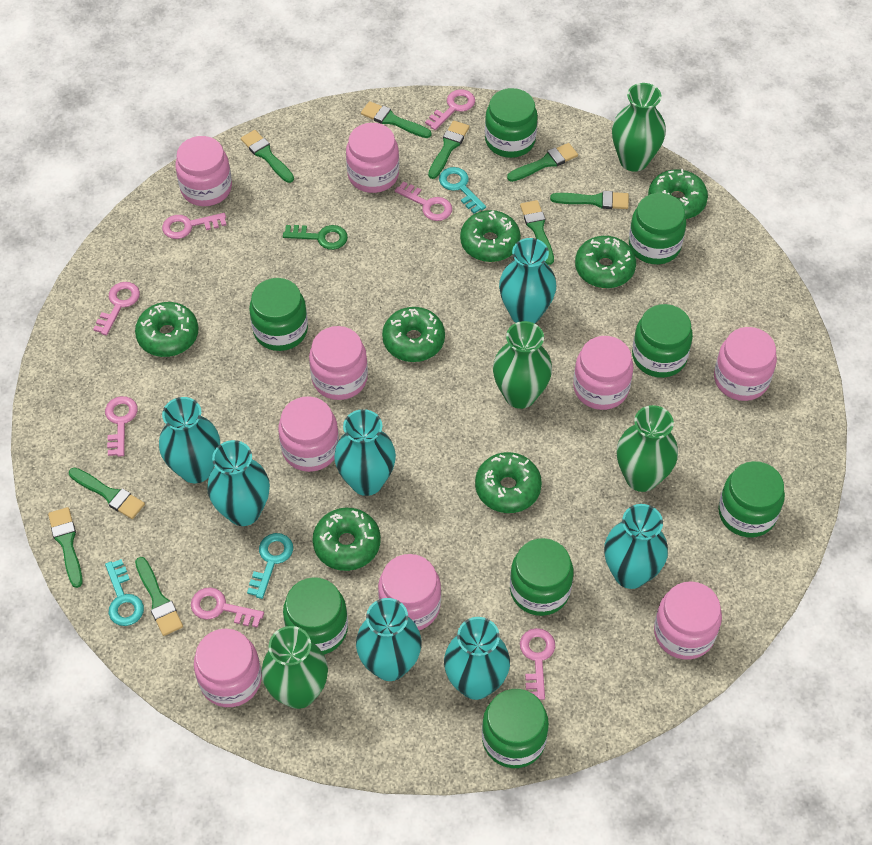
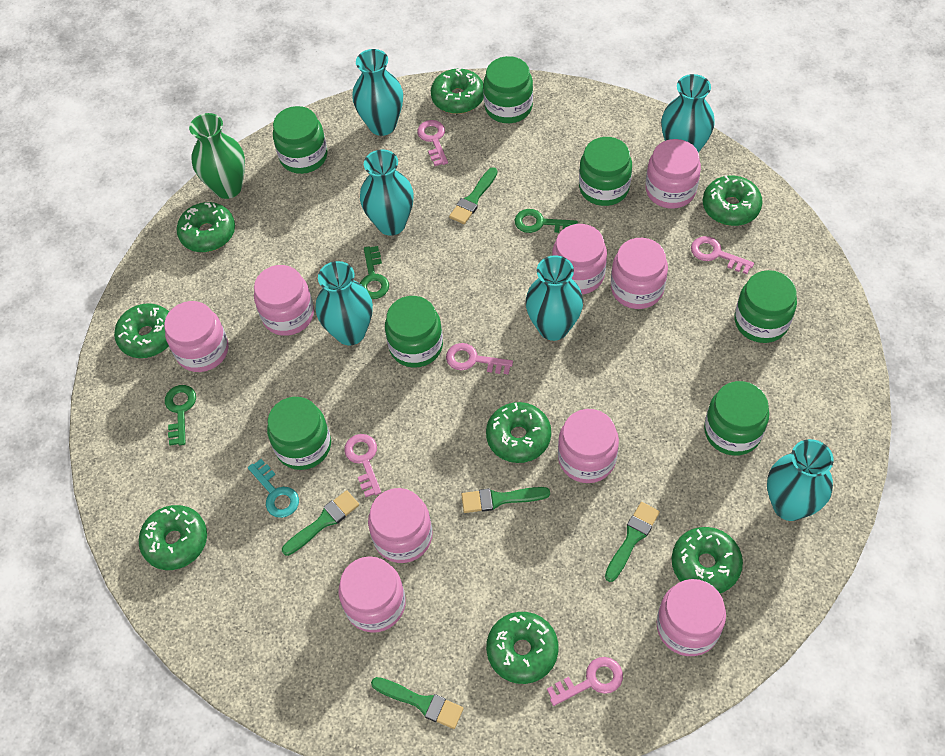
green brush: 9 -> 5
green donut: 7 -> 8
green jar: 8 -> 7
green key: 1 -> 3
green vase: 4 -> 1
pink key: 7 -> 5
turquoise key: 3 -> 1
turquoise vase: 7 -> 6

